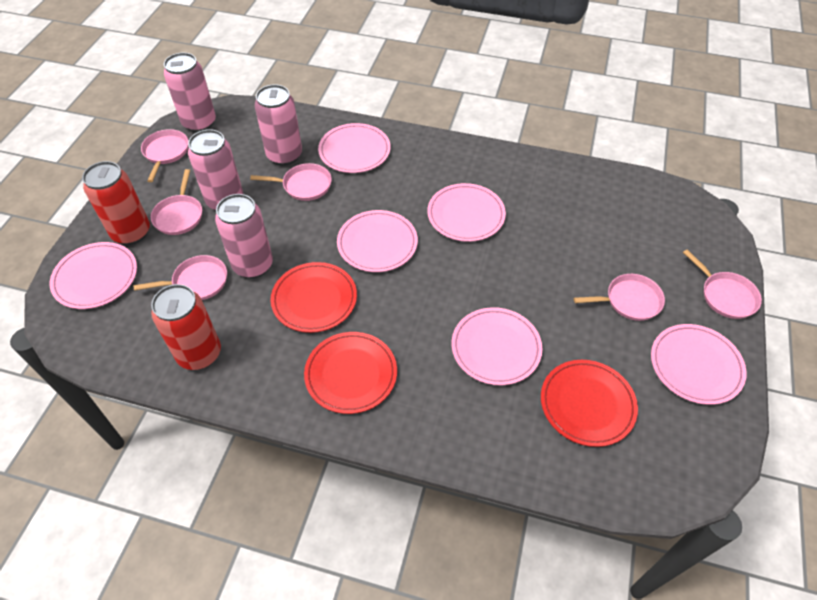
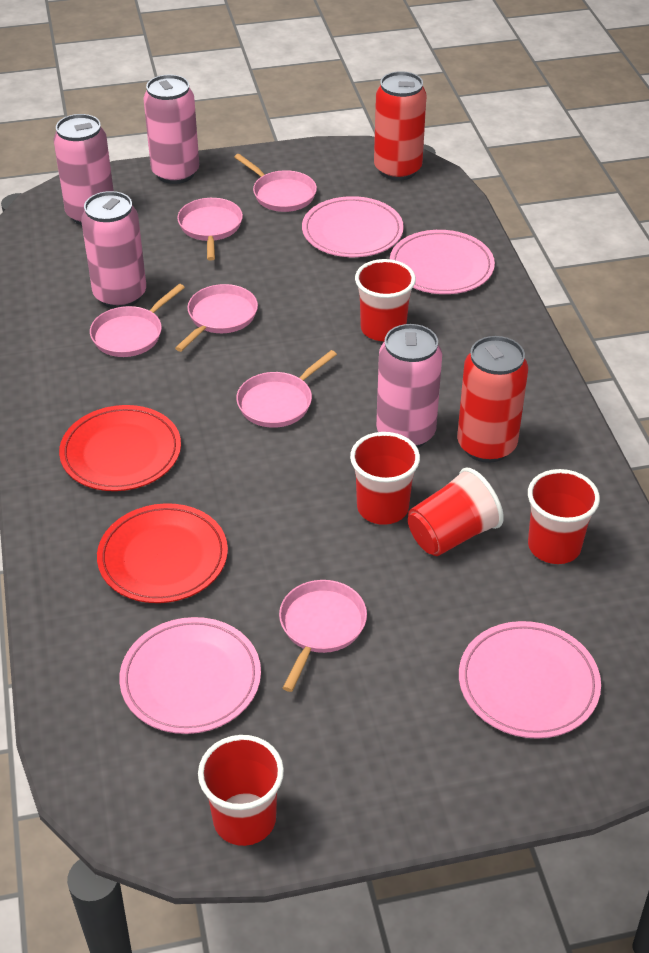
pink plate: 6 -> 4
red cup: 0 -> 5
red plate: 3 -> 2

